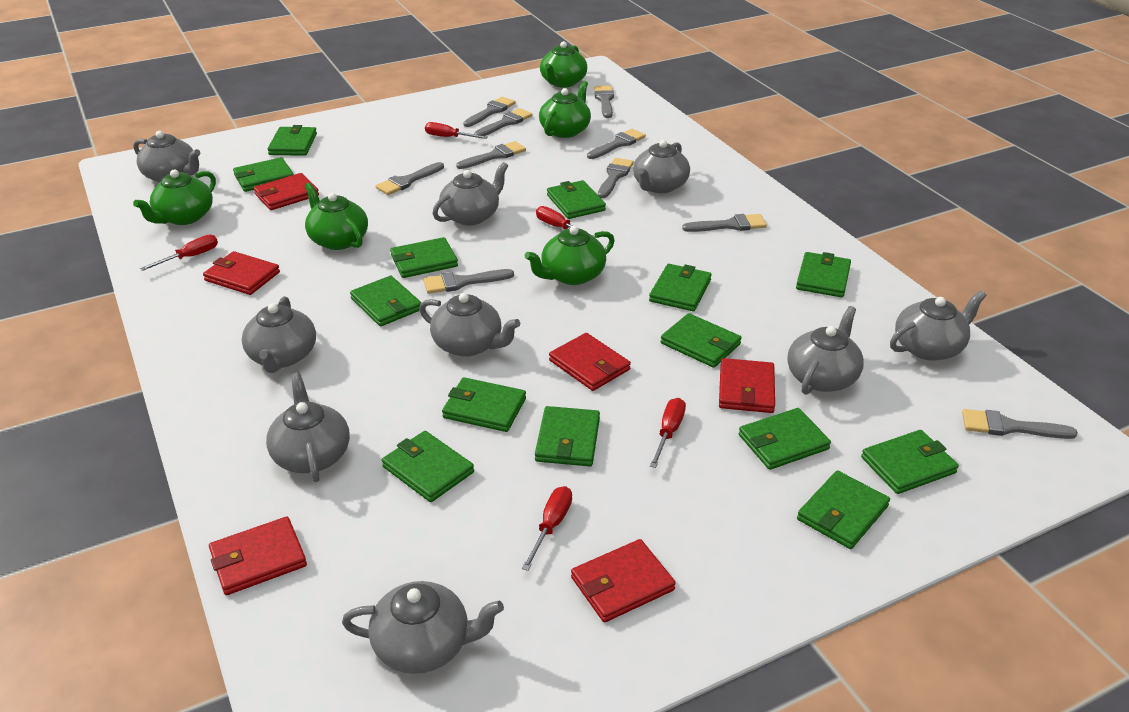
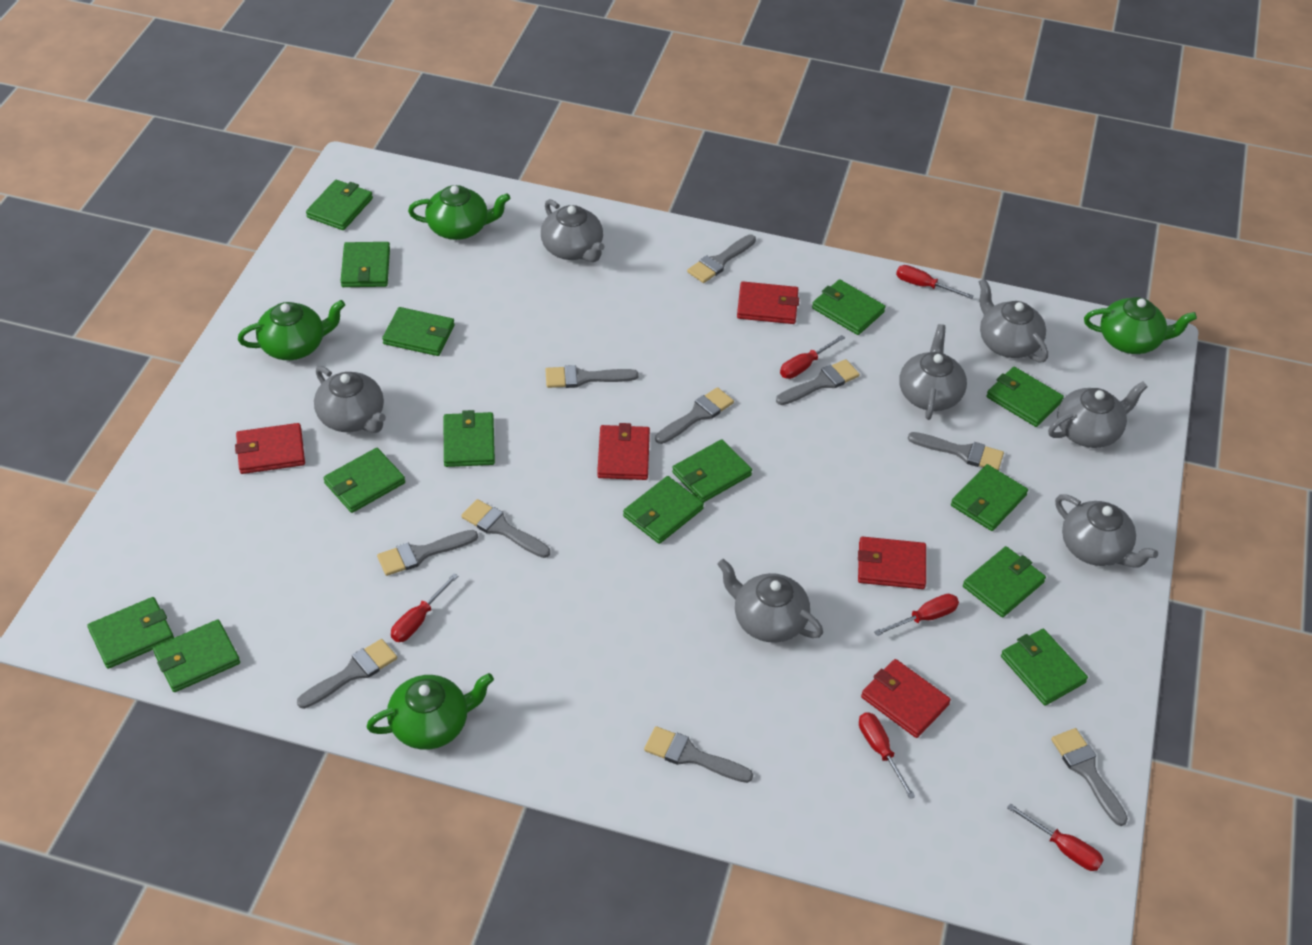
green teapot: 5 -> 4
grey teapot: 9 -> 7
red screwdriver: 5 -> 6
red wallet: 6 -> 5

